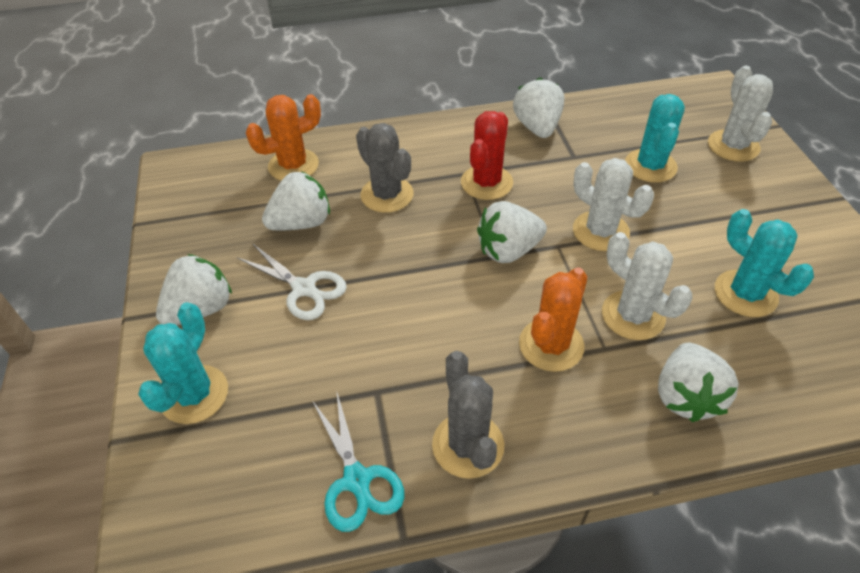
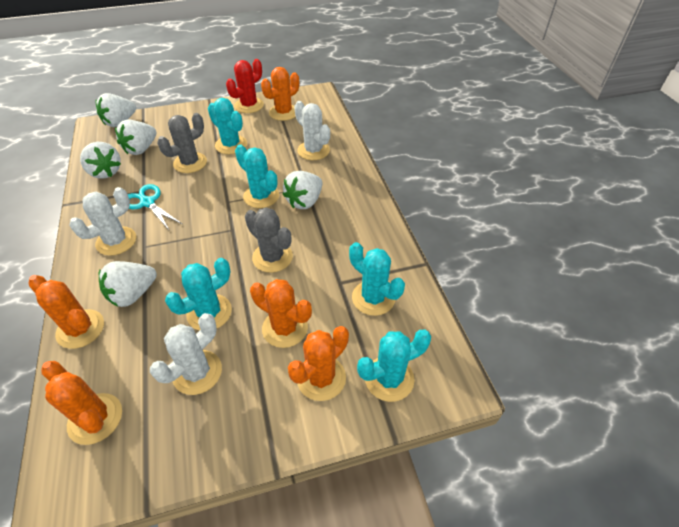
orange cactus: 2 -> 5
turquoise cactus: 3 -> 5
white scissors: 1 -> 0

